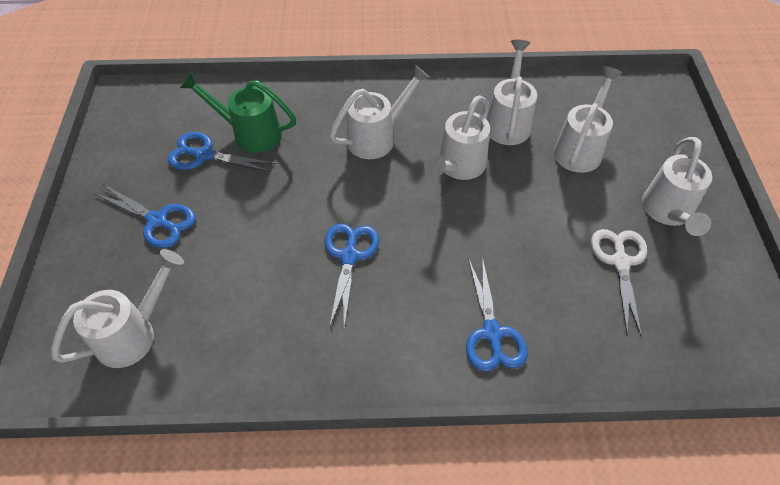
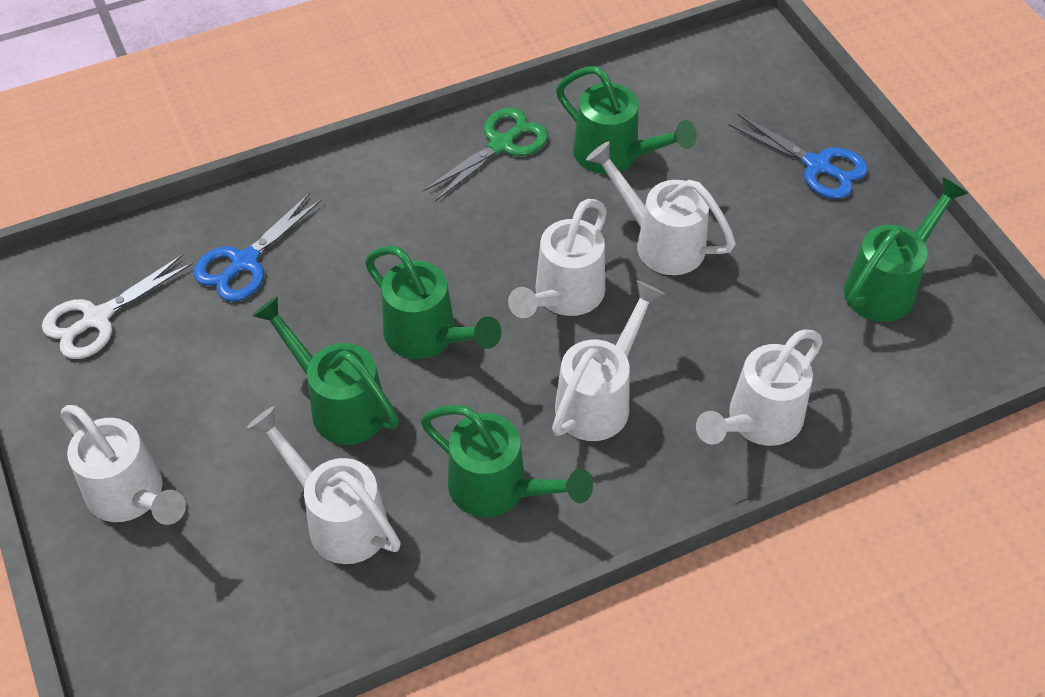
blue scissors: 4 -> 2
green scissors: 0 -> 1
green watering can: 1 -> 5

